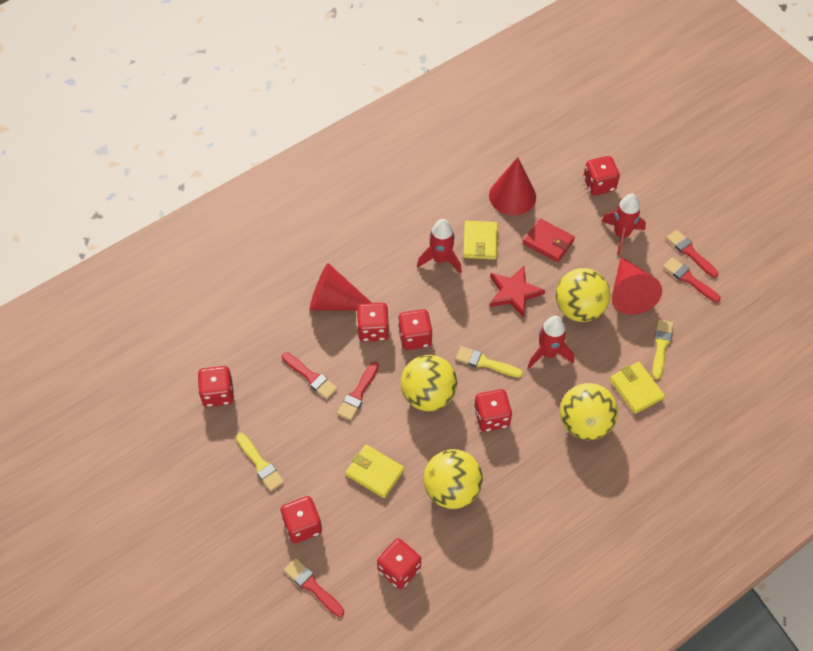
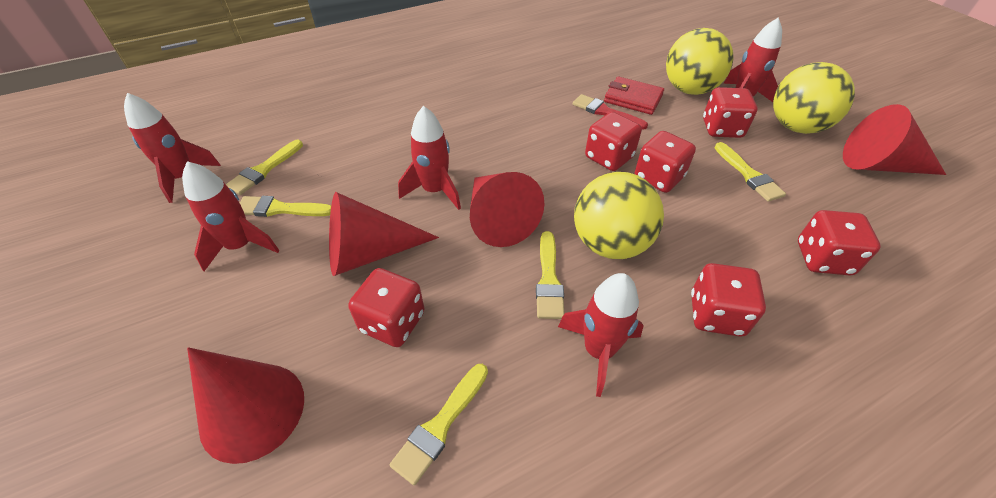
red brush: 5 -> 1
red cone: 3 -> 4
red dice: 7 -> 6
red rocket: 3 -> 5
red star: 1 -> 0
yellow ball: 4 -> 3
yellow brush: 3 -> 5
yellow wallet: 3 -> 0

